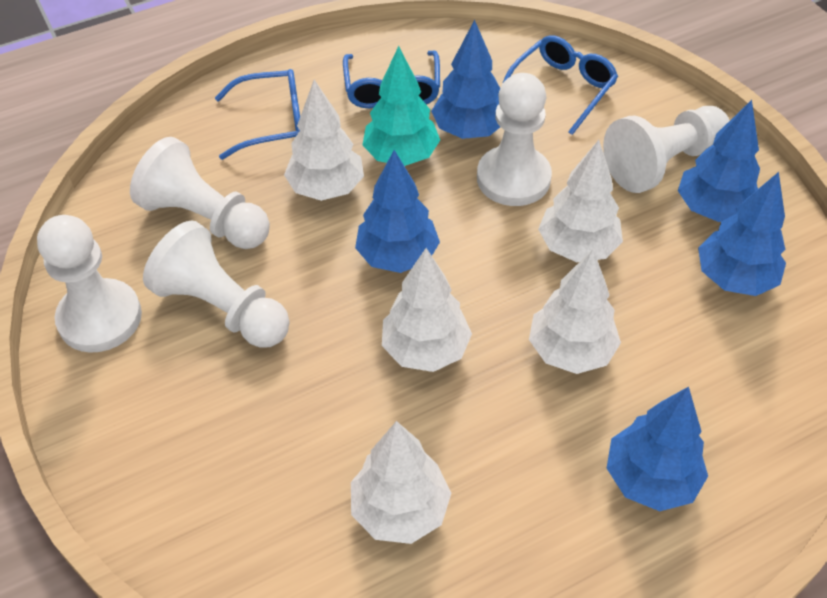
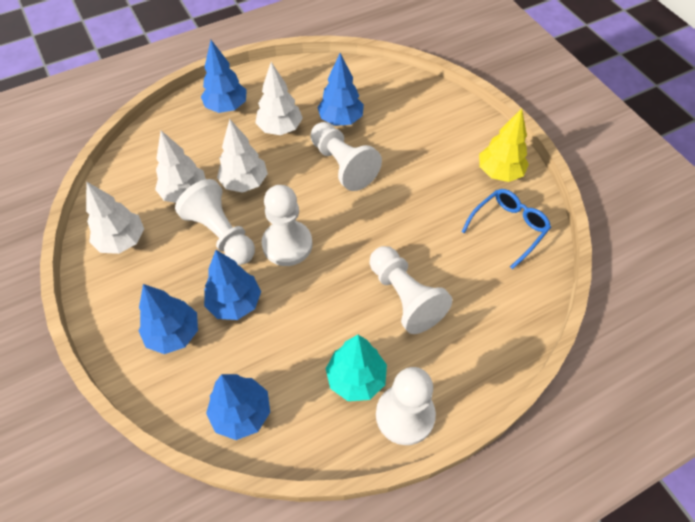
blue glasses: 3 -> 1
white tree: 5 -> 4
yellow tree: 0 -> 1

